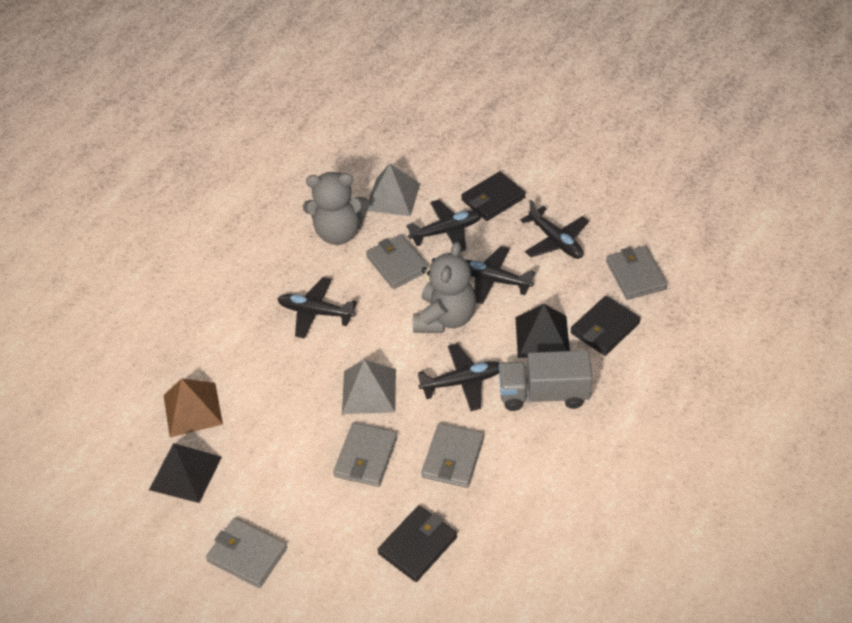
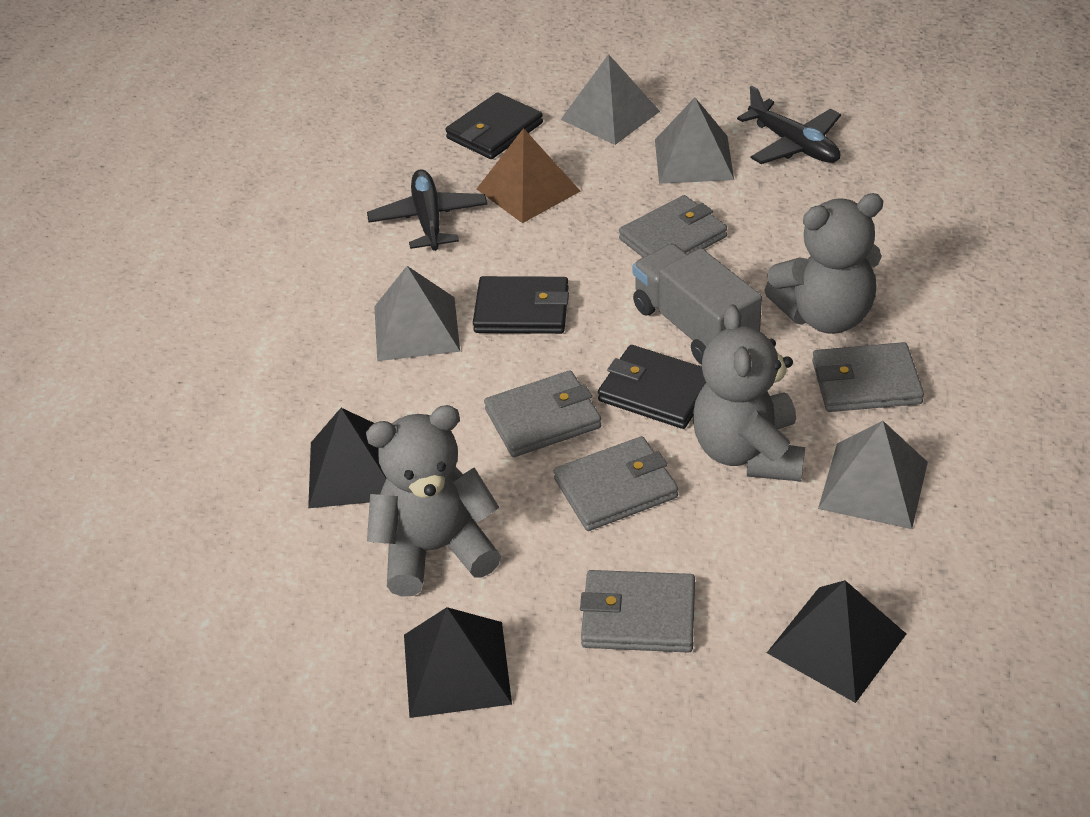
black plane: 5 -> 2
black pyramid: 2 -> 3
grey pyramid: 2 -> 4
grey teddy bear: 2 -> 3

